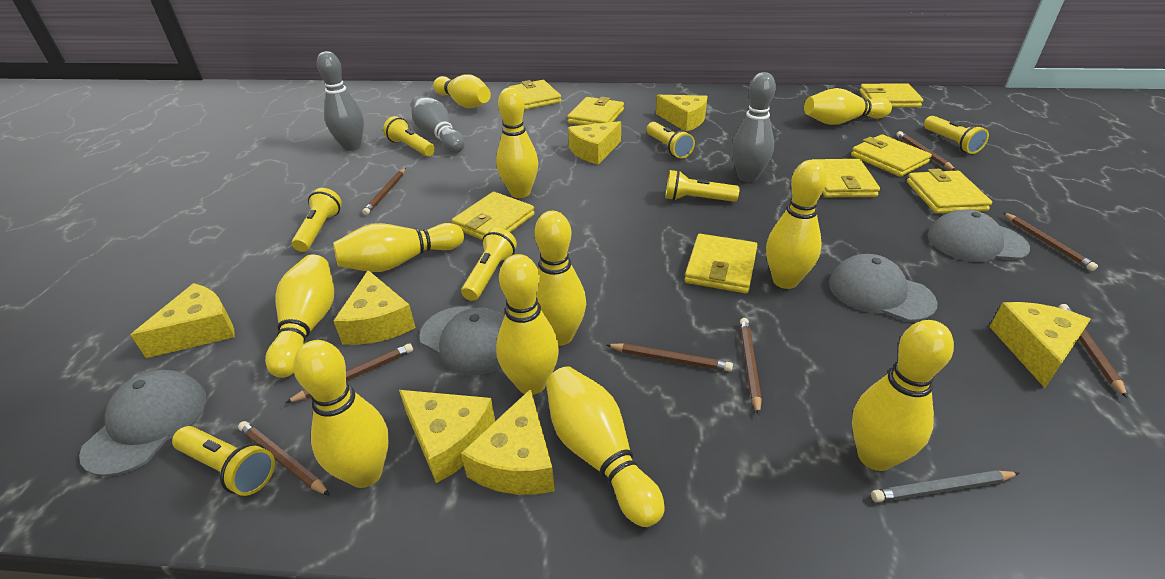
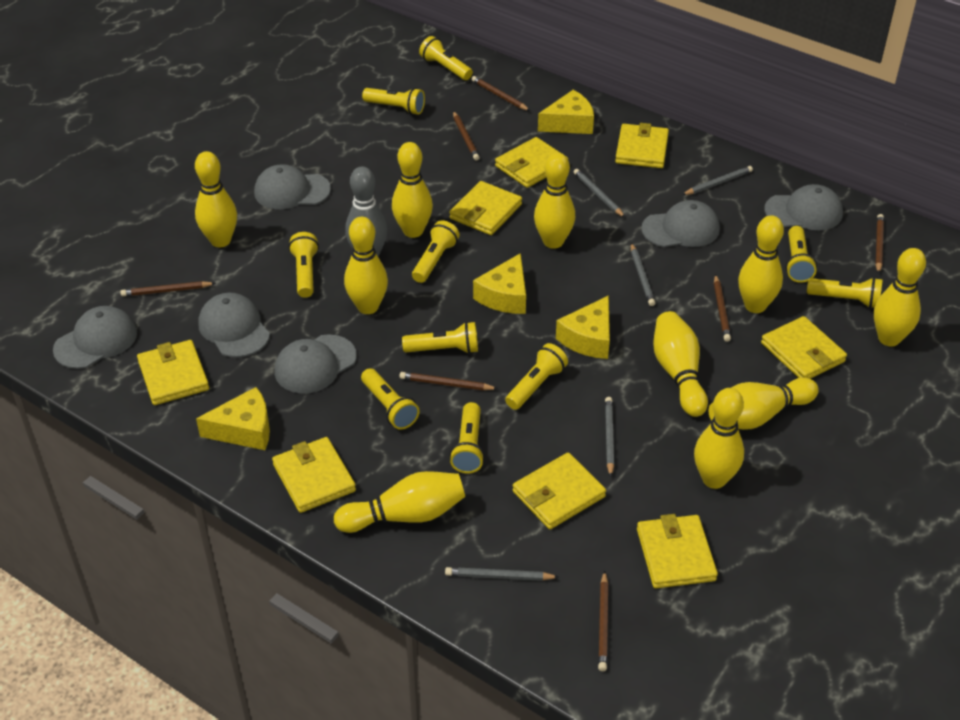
brown pencil: 8 -> 7
grey bowling pin: 3 -> 1
grey cap: 4 -> 6
grey pencil: 1 -> 5
yellow bowling pin: 11 -> 10
yellow cheese: 7 -> 4
yellow flashlight: 7 -> 10

